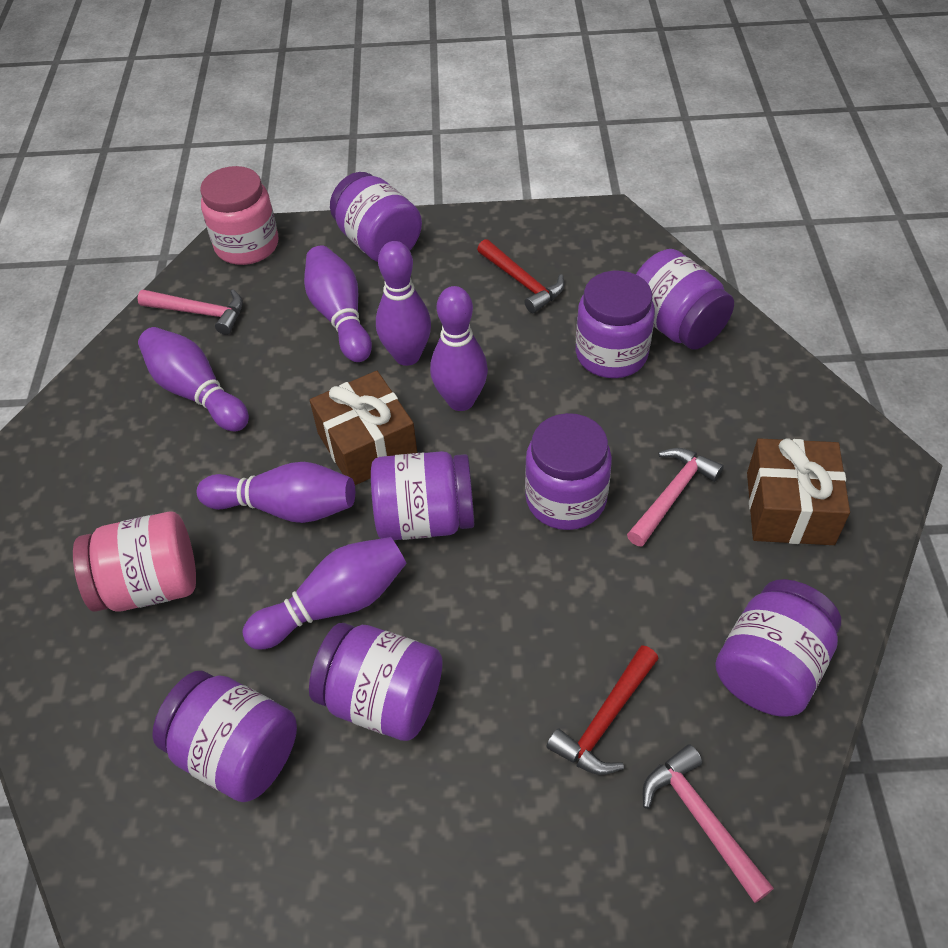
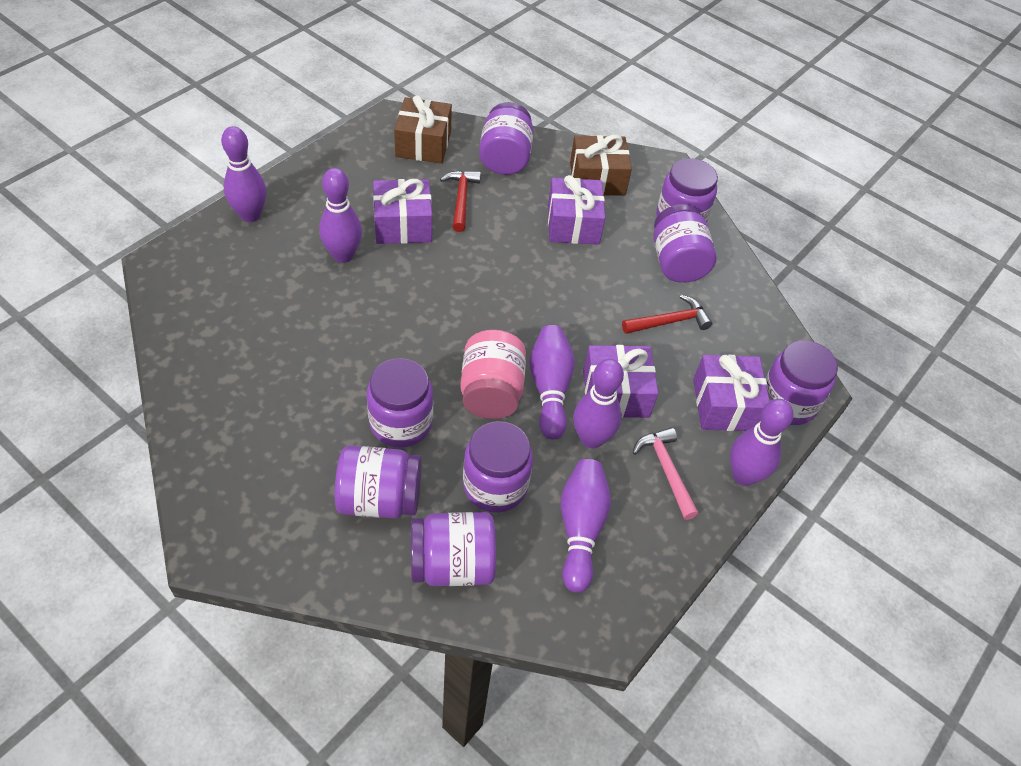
pink hammer: 3 -> 1
pink jar: 2 -> 1
purple gift: 0 -> 4

